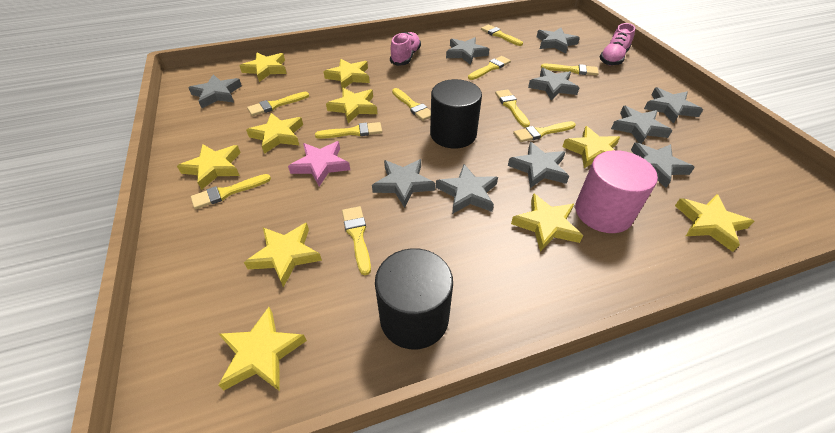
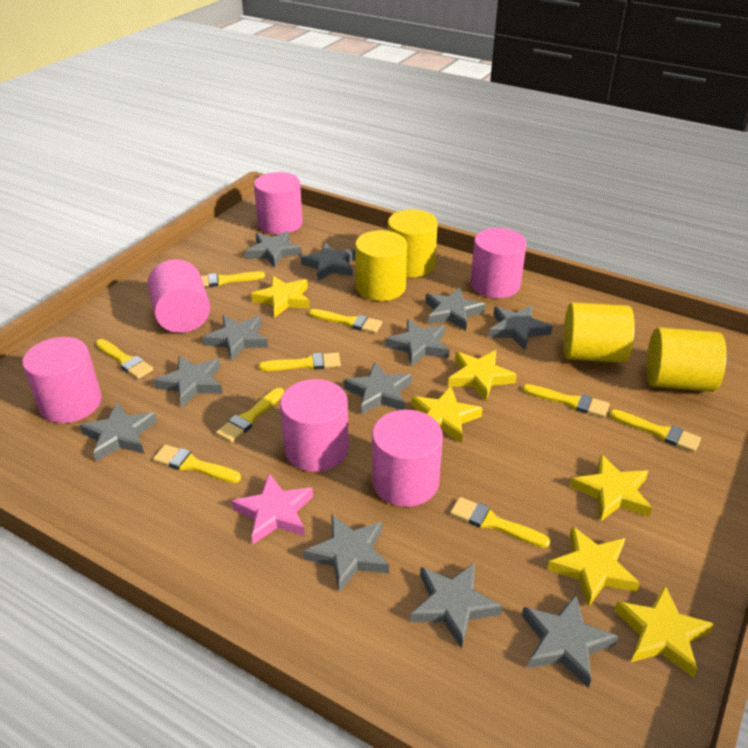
black cylinder: 2 -> 0
grey star: 10 -> 12
pink cylinder: 1 -> 6
pink shoe: 2 -> 0
yellow brush: 10 -> 9
yellow cylinder: 0 -> 4
yellow star: 10 -> 6

